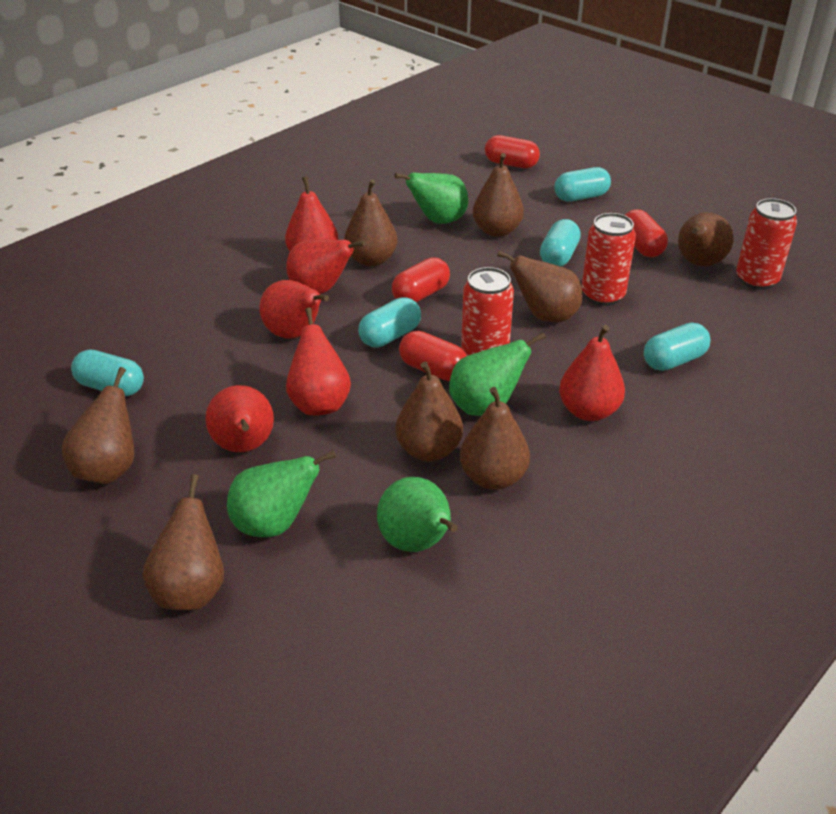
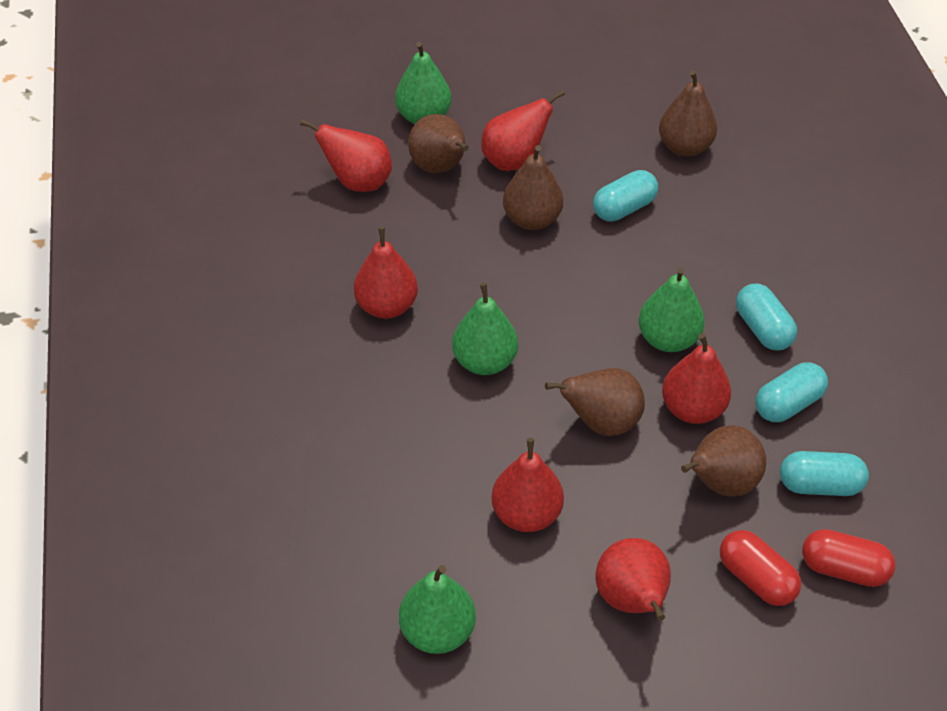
brown pear: 8 -> 5
red can: 3 -> 0
red capsule: 4 -> 2
turquoise capsule: 5 -> 4

